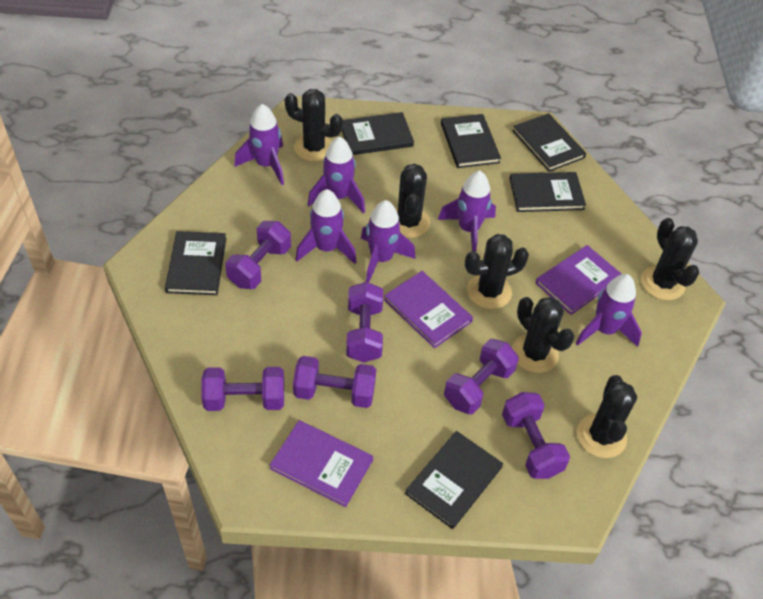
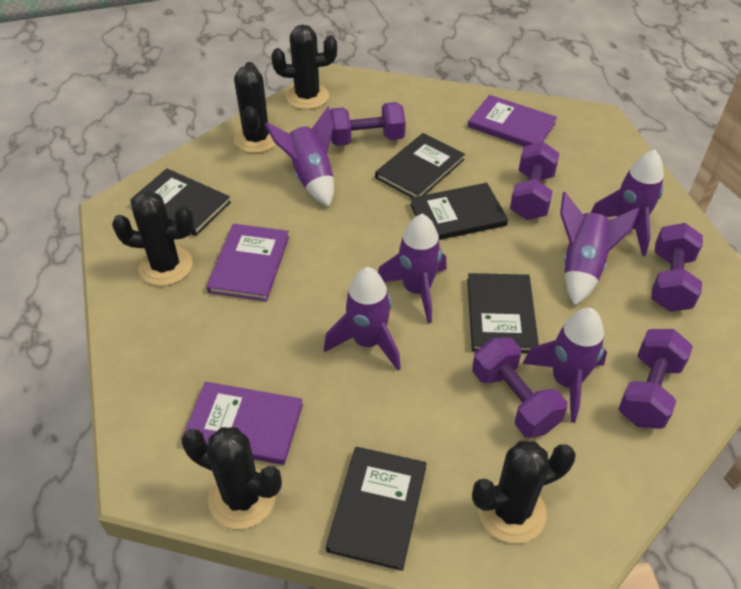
black book: 6 -> 5
black cactus: 6 -> 5
purple dumbbell: 6 -> 5

